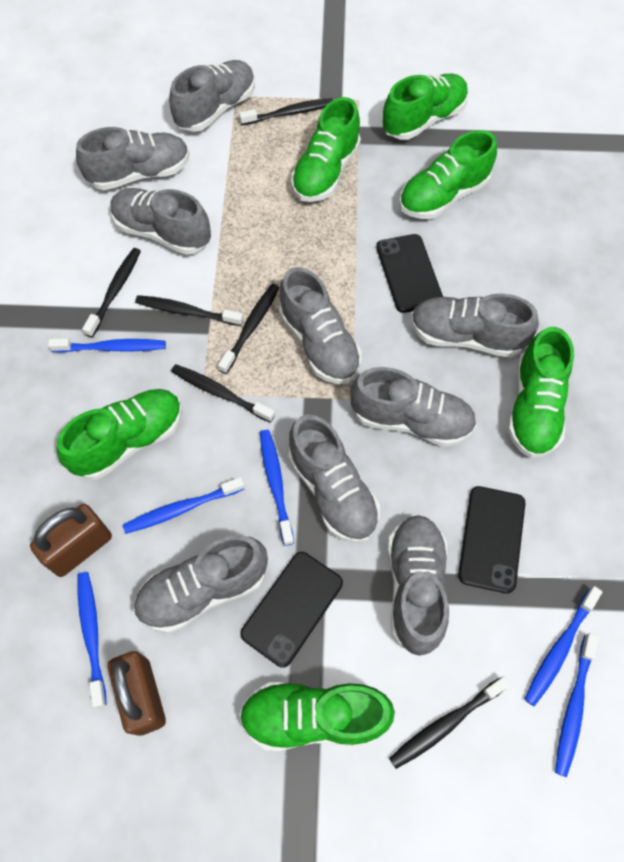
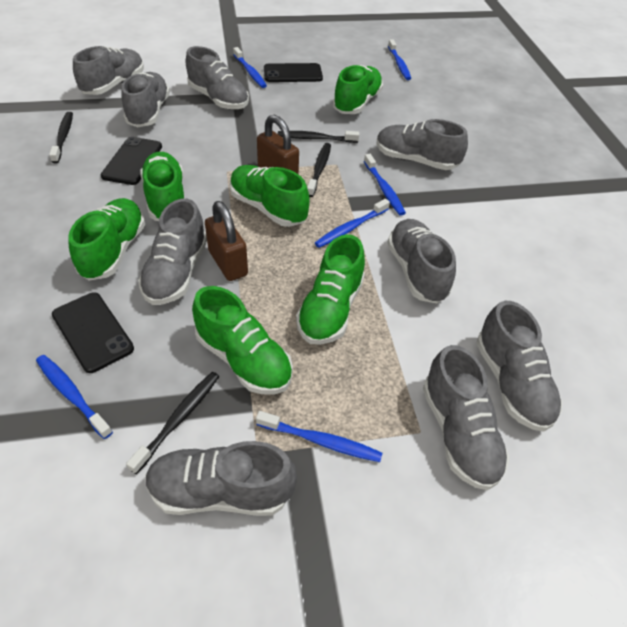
black toothbrush: 6 -> 4

